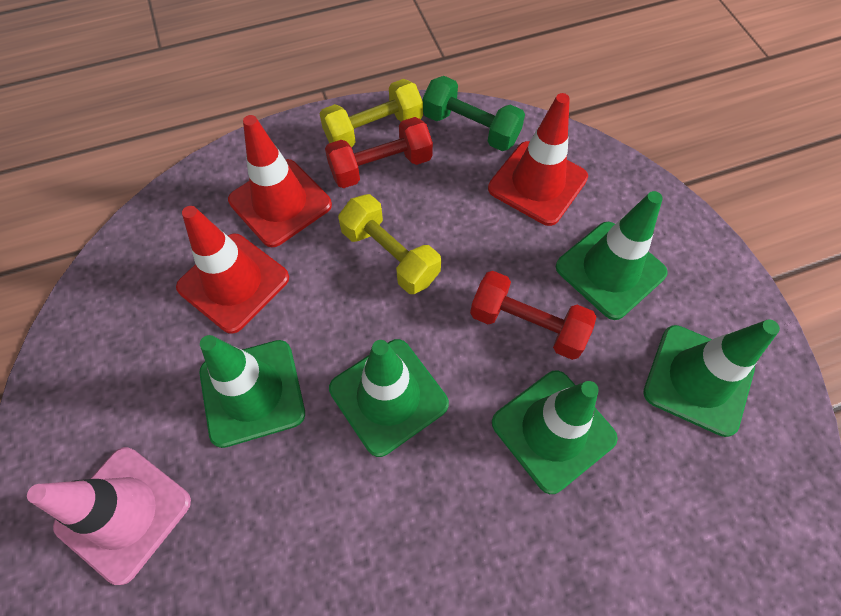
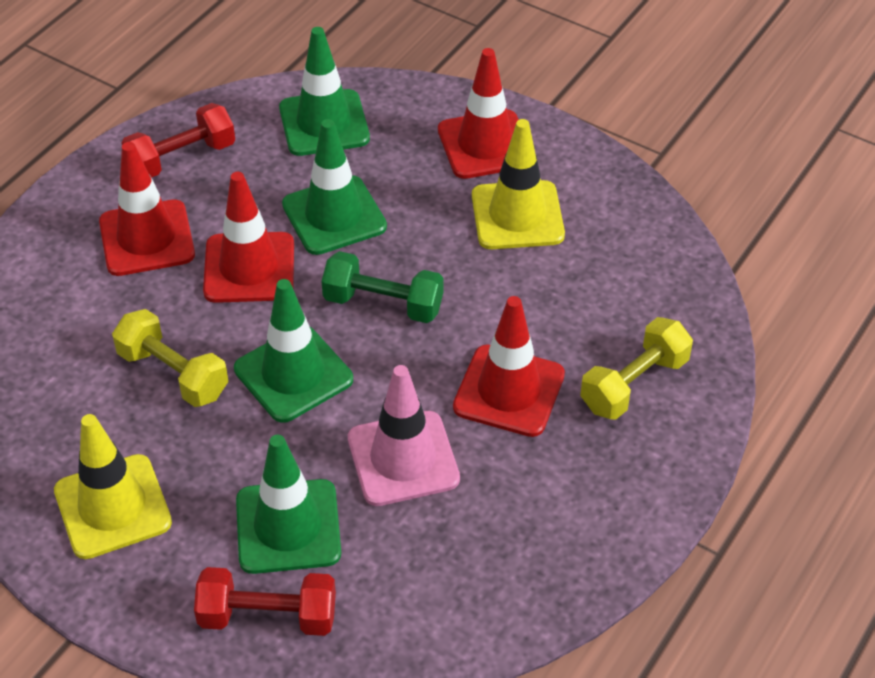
green traffic cone: 5 -> 4
red traffic cone: 3 -> 4
yellow traffic cone: 0 -> 2

